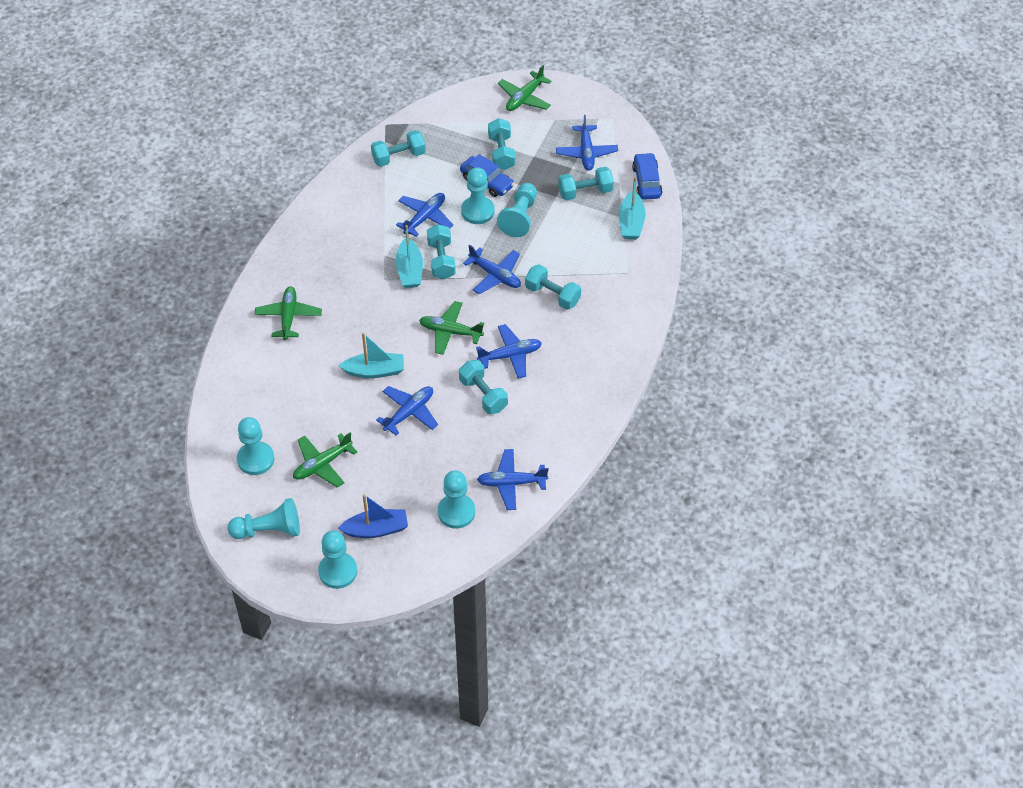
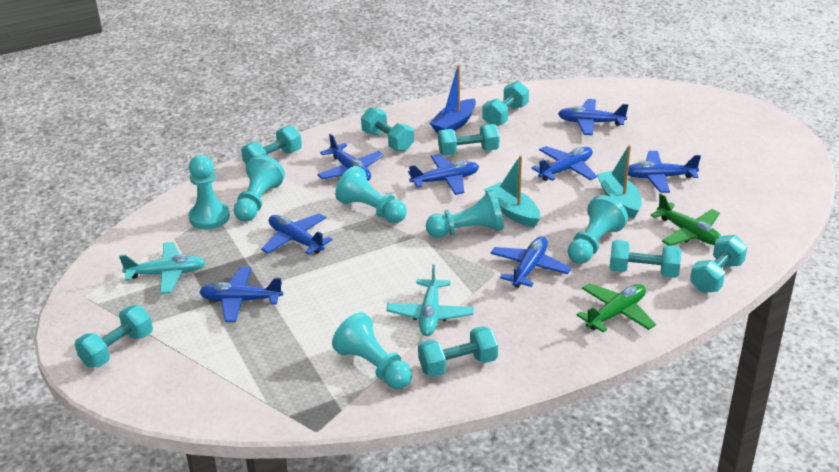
blue car: 2 -> 0
blue plane: 6 -> 8
green plane: 4 -> 2
turquoise boat: 3 -> 2
turquoise dumbbell: 6 -> 8
turquoise plane: 0 -> 2

